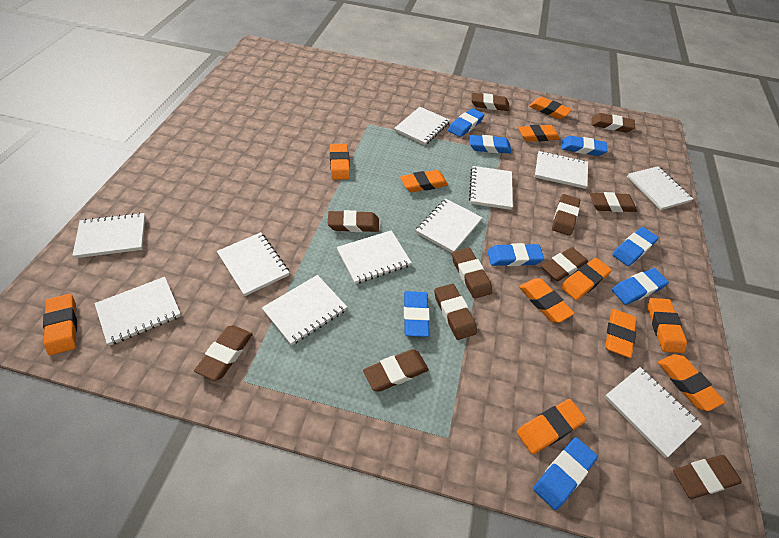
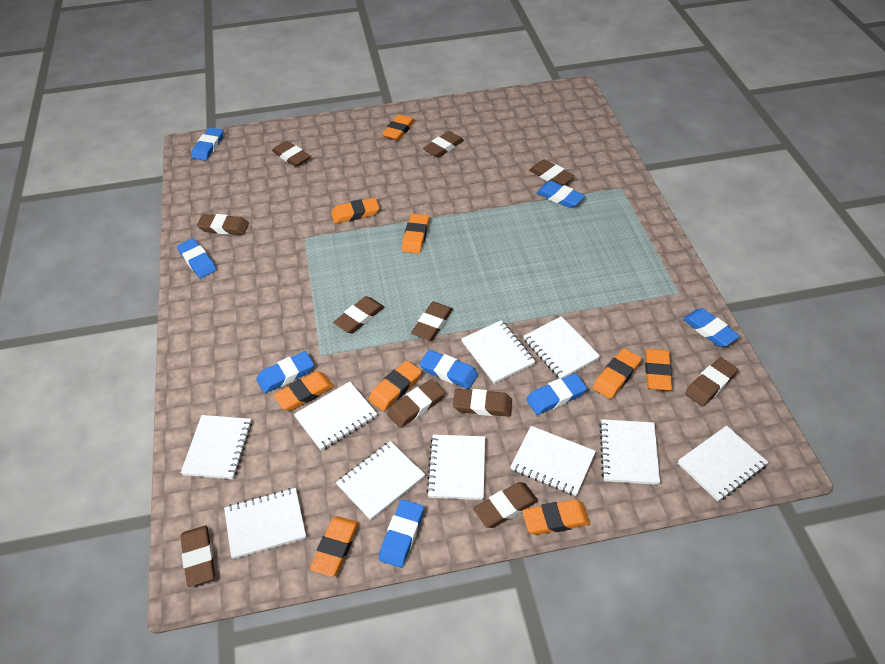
orange eraser: 11 -> 9
white notebook: 11 -> 10

